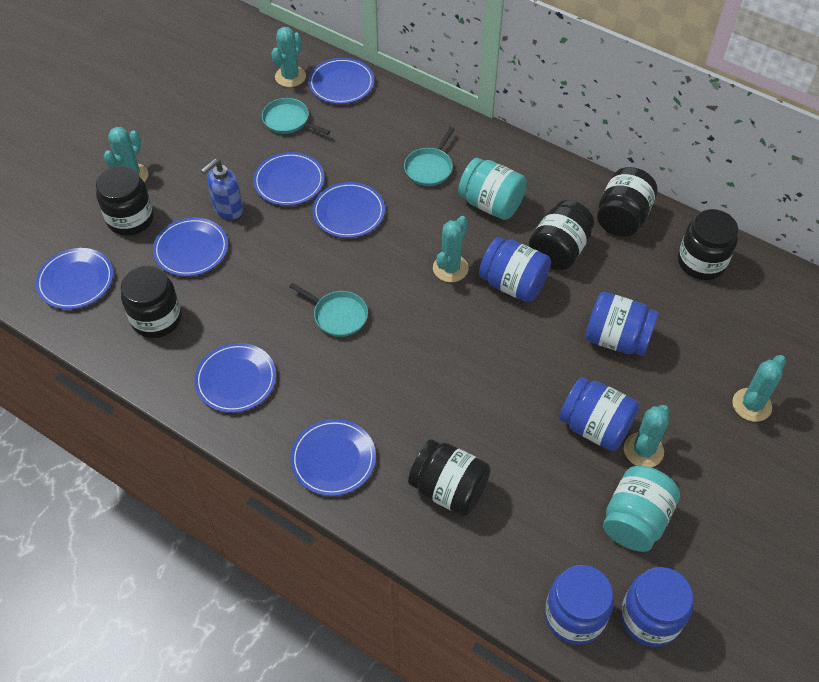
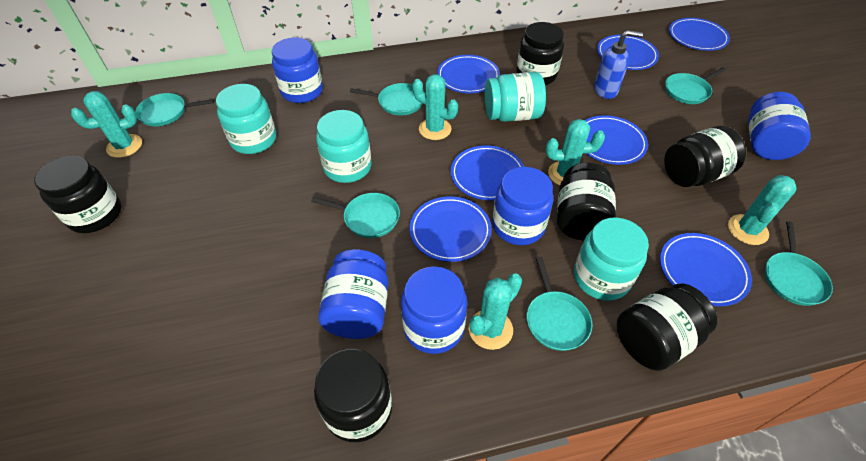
turquoise jar: 2 -> 4
turquoise pan: 3 -> 6

